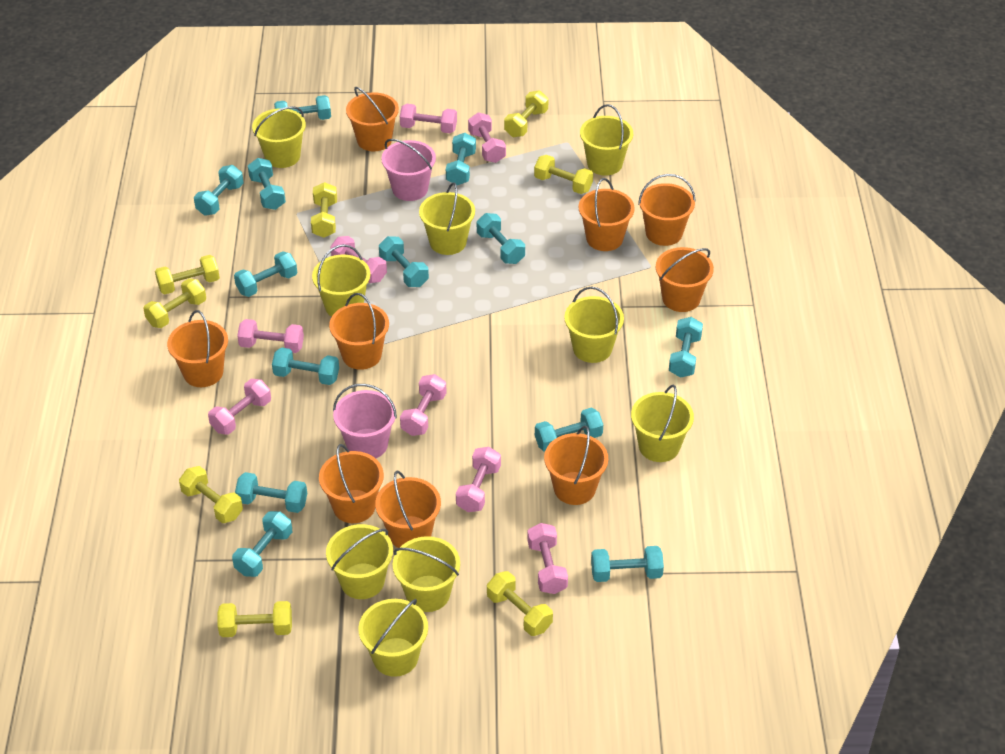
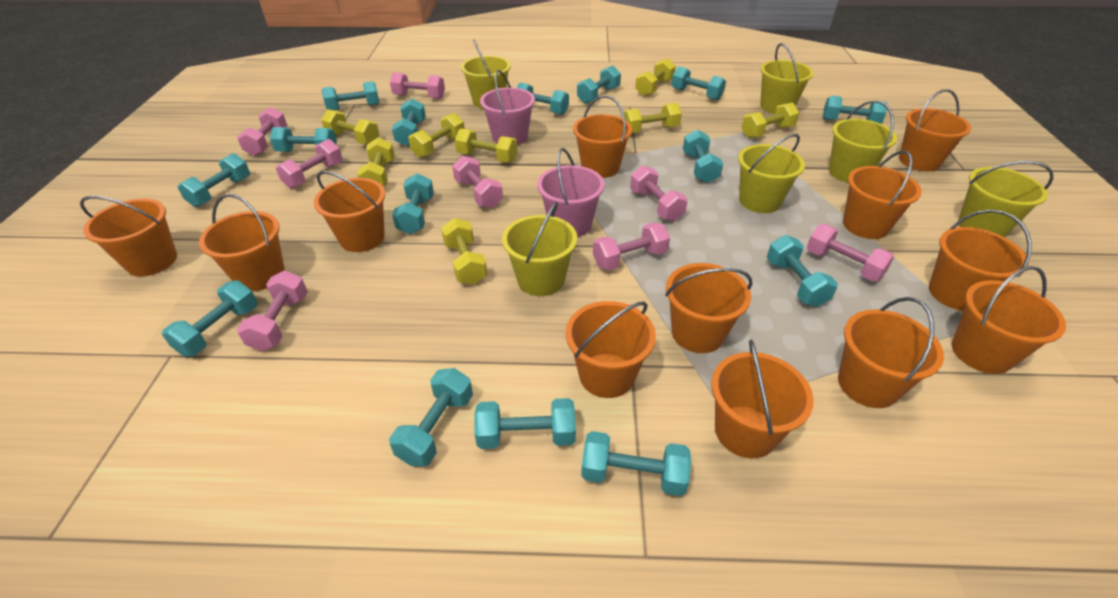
orange bucket: 9 -> 12
turquoise dumbbell: 13 -> 15
yellow bucket: 9 -> 6

